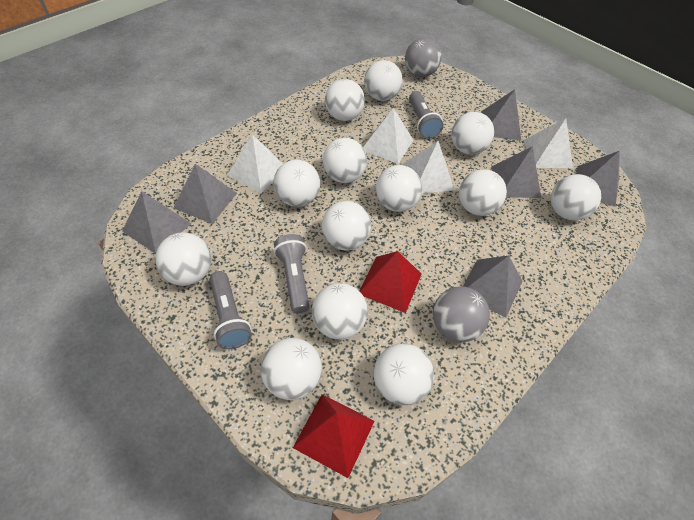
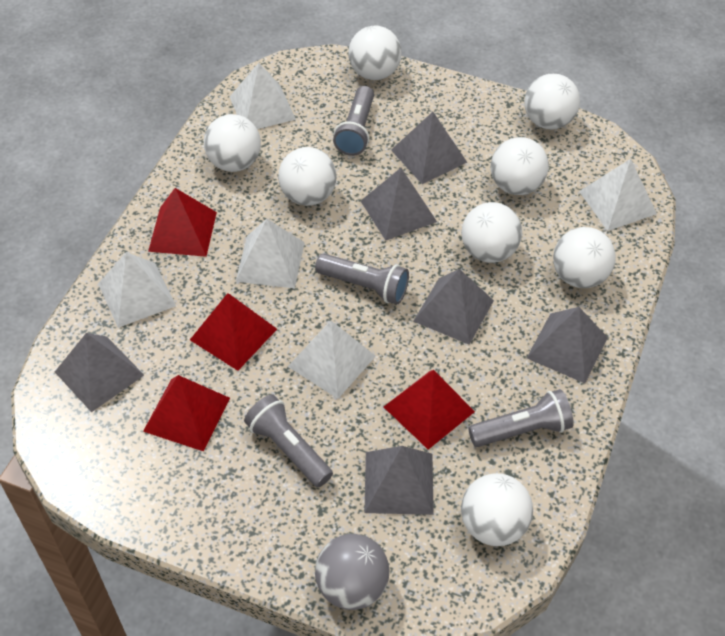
grey ball: 2 -> 1
grey flashlight: 3 -> 4
red pyramid: 2 -> 4
white ball: 13 -> 8
white pyramid: 4 -> 5

